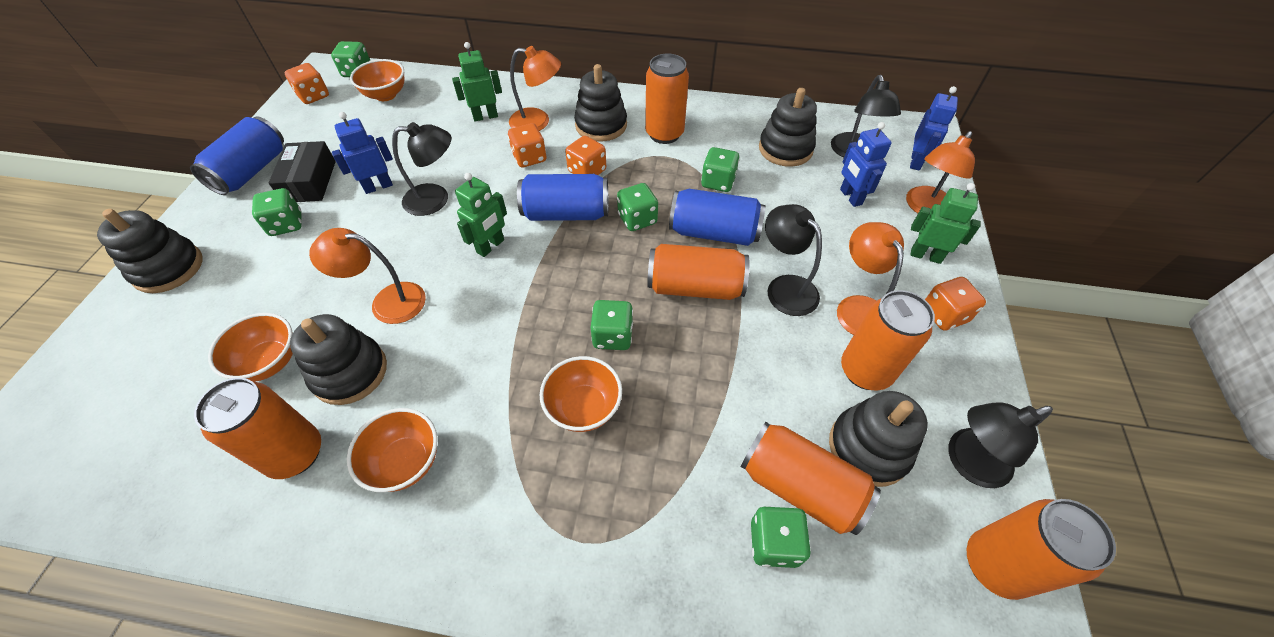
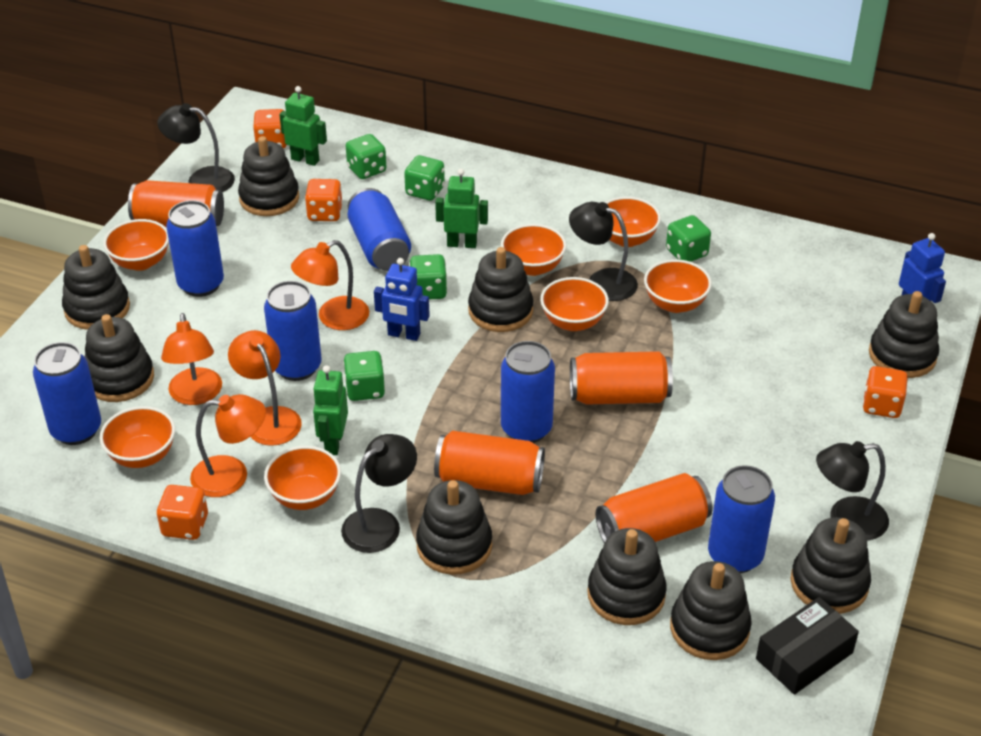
black stacking toy: 5 -> 9
blue can: 3 -> 6
blue robot: 3 -> 2
green dice: 6 -> 5
orange bowl: 4 -> 7
orange can: 6 -> 4

